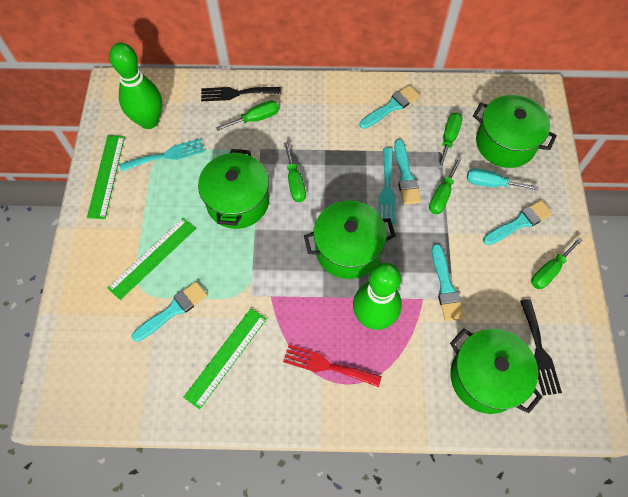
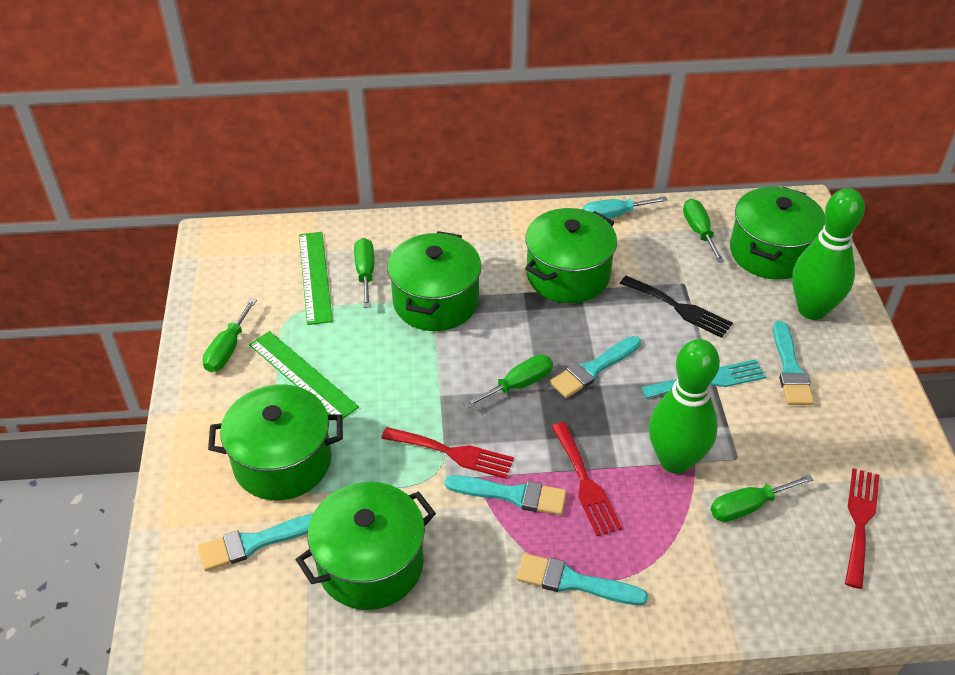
black fork: 2 -> 1
green pot: 4 -> 5
green ruler: 3 -> 2
red fork: 1 -> 3
turquoise fork: 2 -> 1

